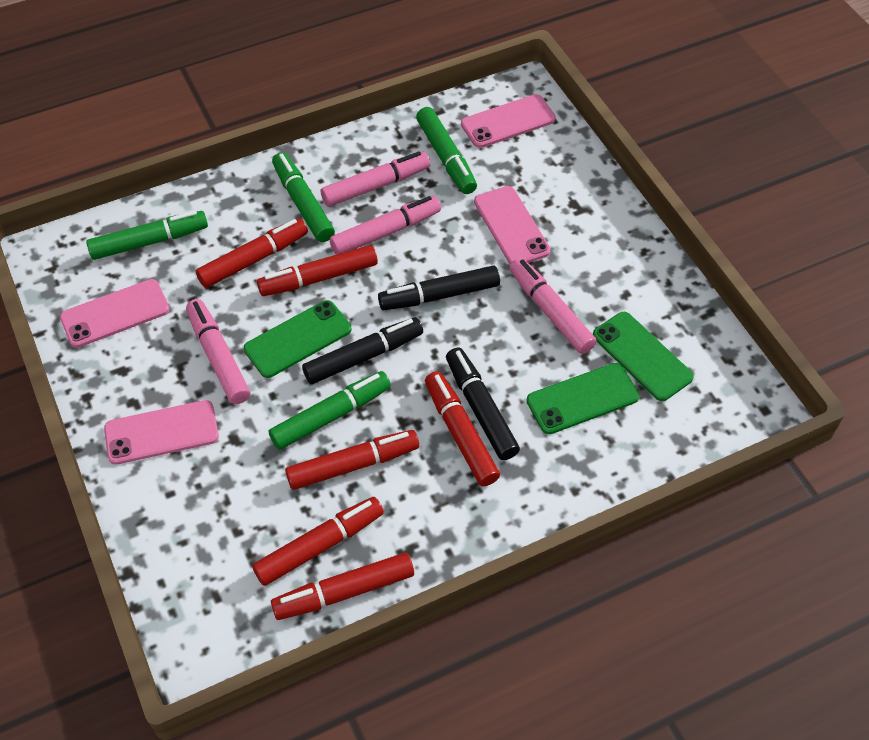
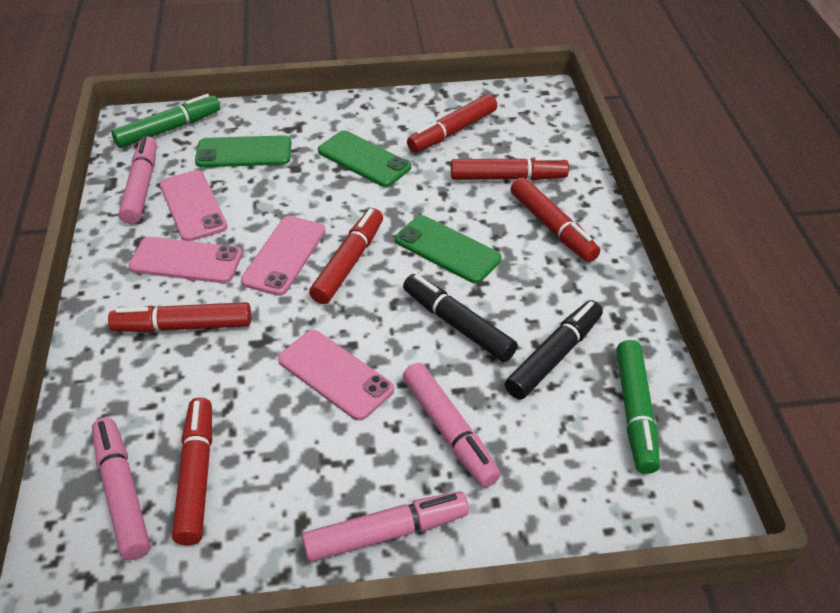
black marker: 3 -> 2
green marker: 4 -> 2

